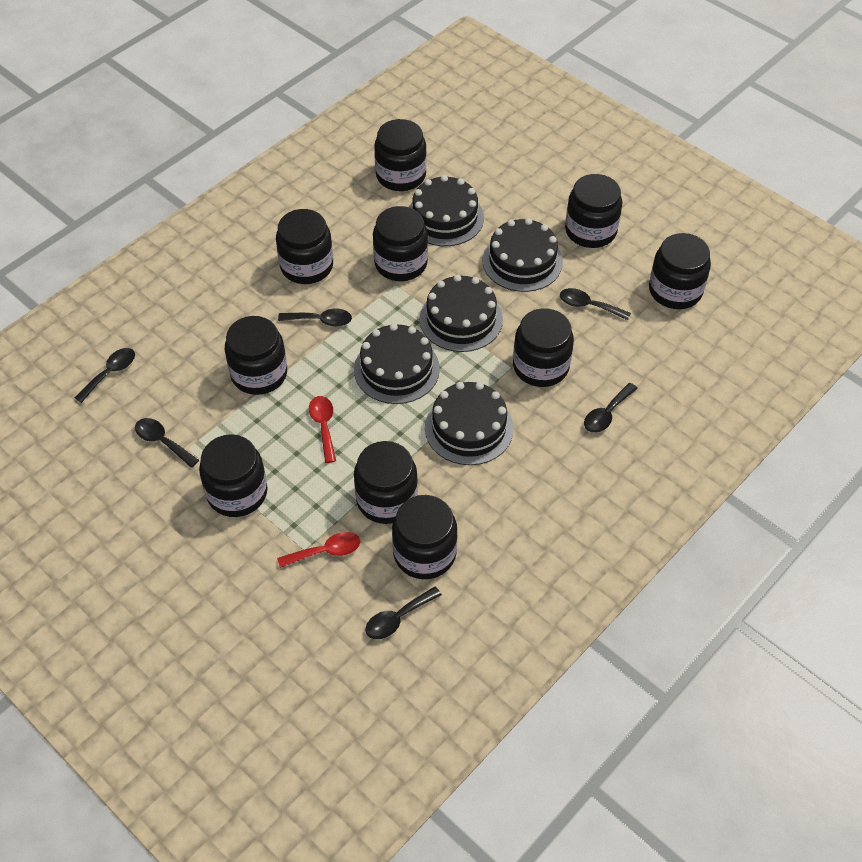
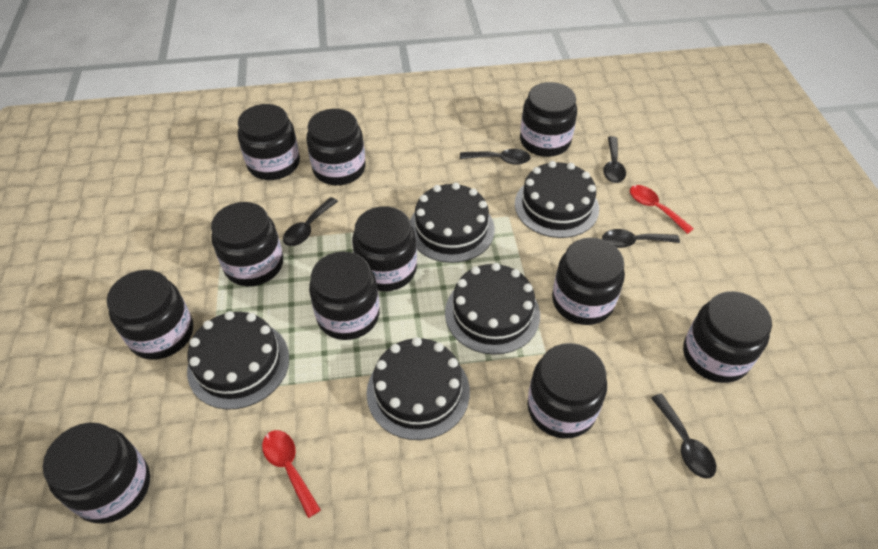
black jar: 10 -> 11
black spoon: 6 -> 5

